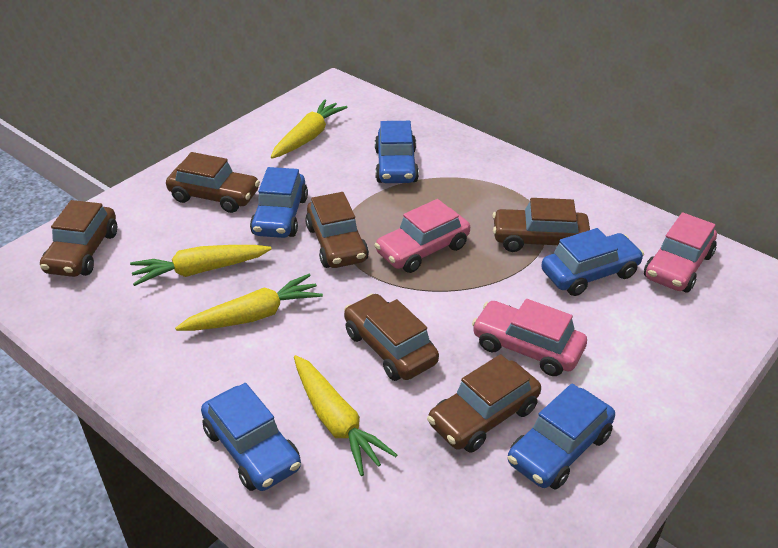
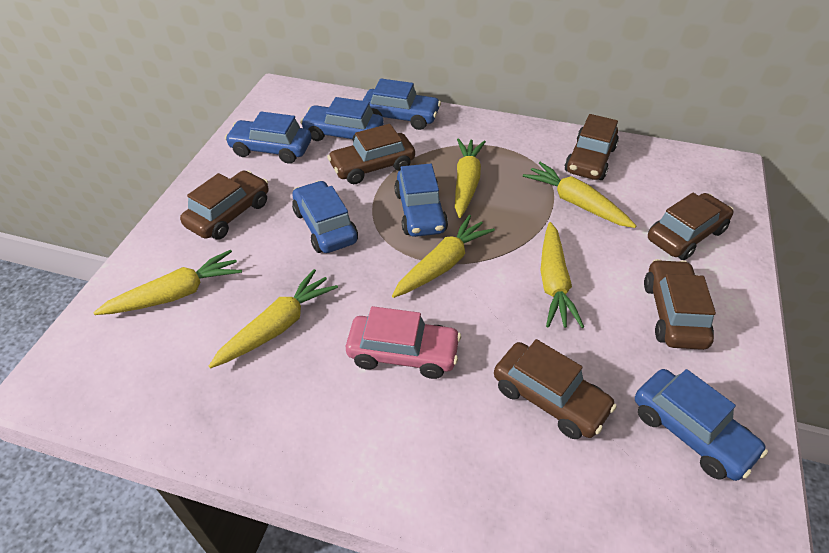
blue car: 5 -> 6
pink car: 3 -> 1
yellow carrot: 4 -> 6

